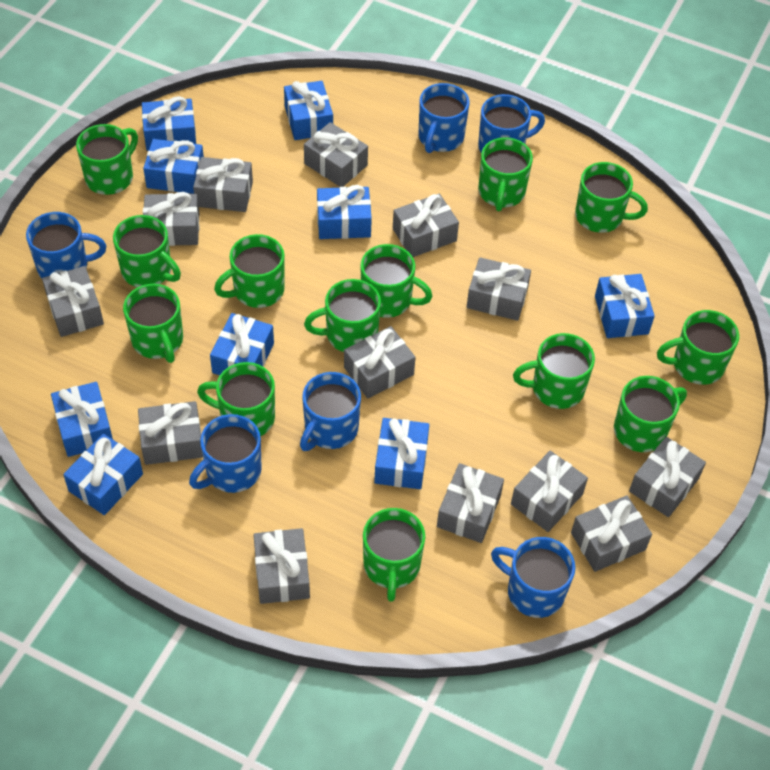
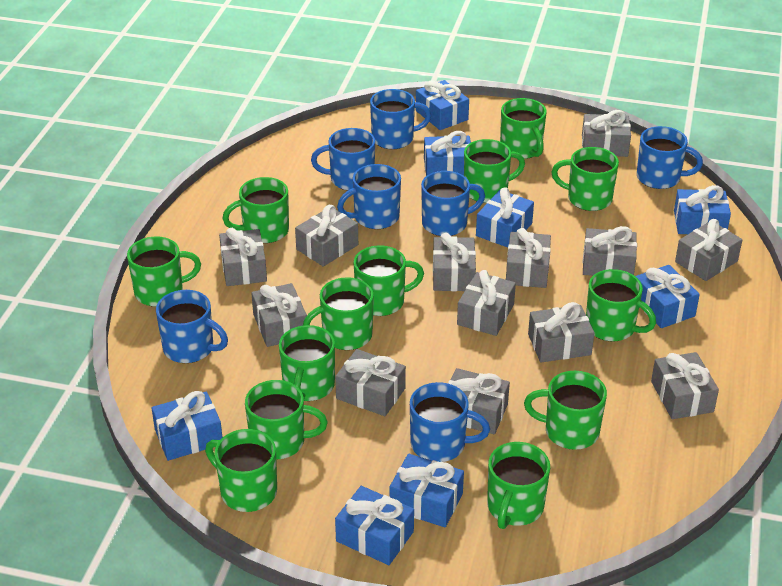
blue gift: 9 -> 8
blue mug: 6 -> 7

